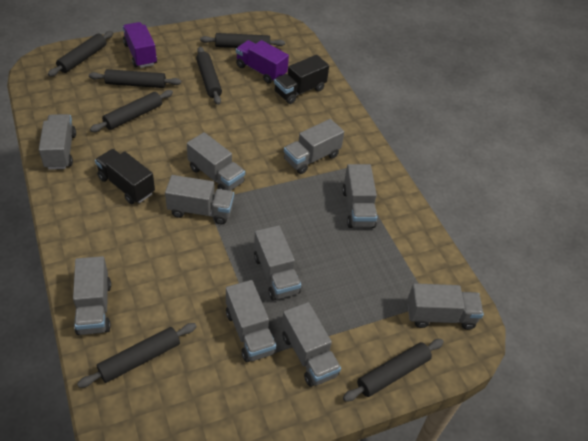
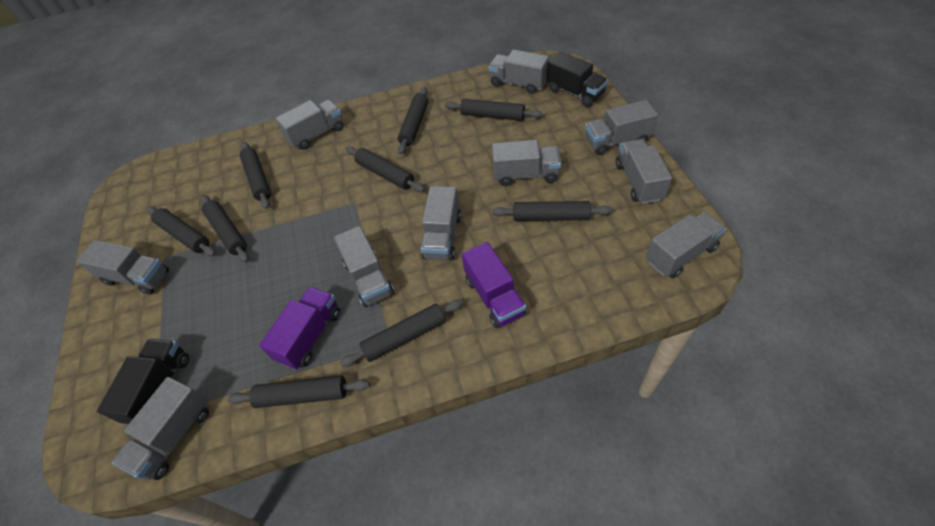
black rolling pin: 7 -> 9

